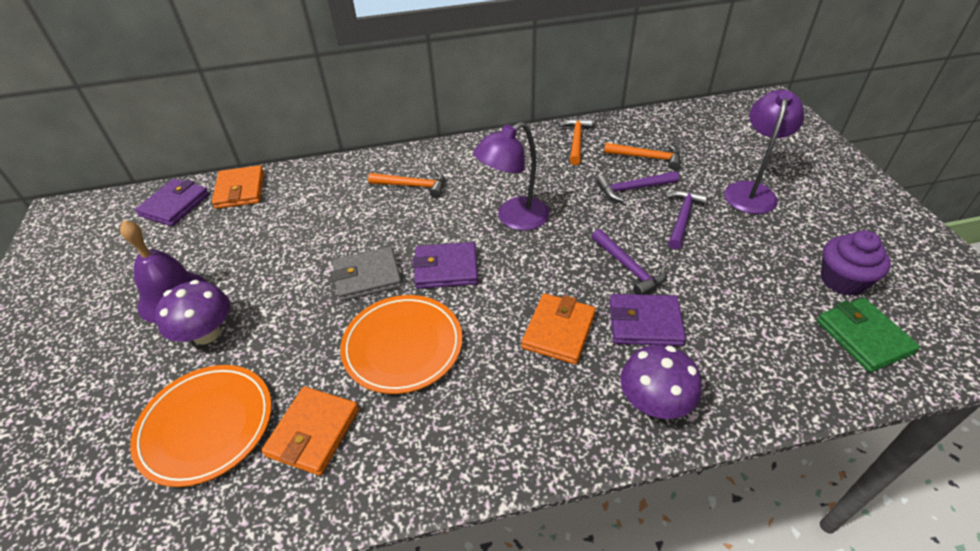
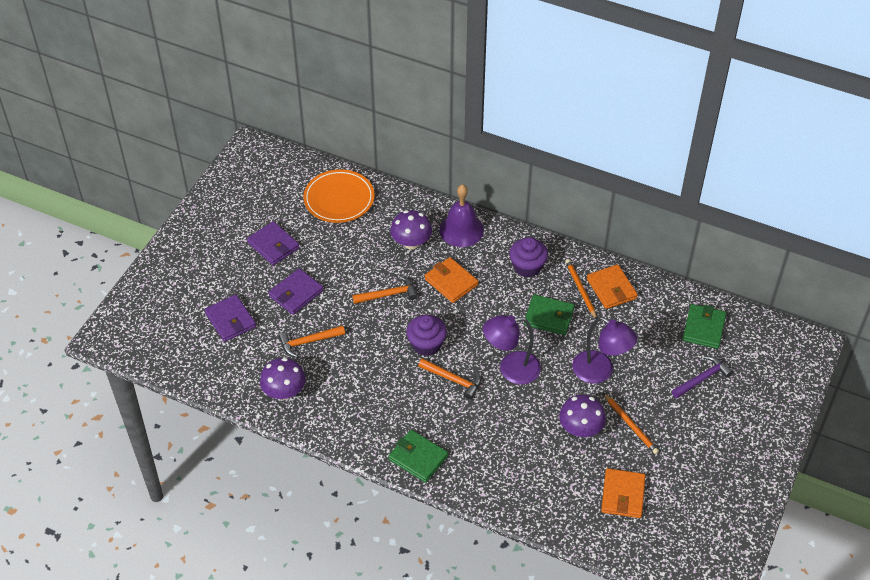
green wallet: 1 -> 3
grey wallet: 1 -> 0
orange pencil: 0 -> 2
orange plate: 2 -> 1
purple cupcake: 1 -> 2
purple hammer: 3 -> 1
purple mushroom: 2 -> 3

